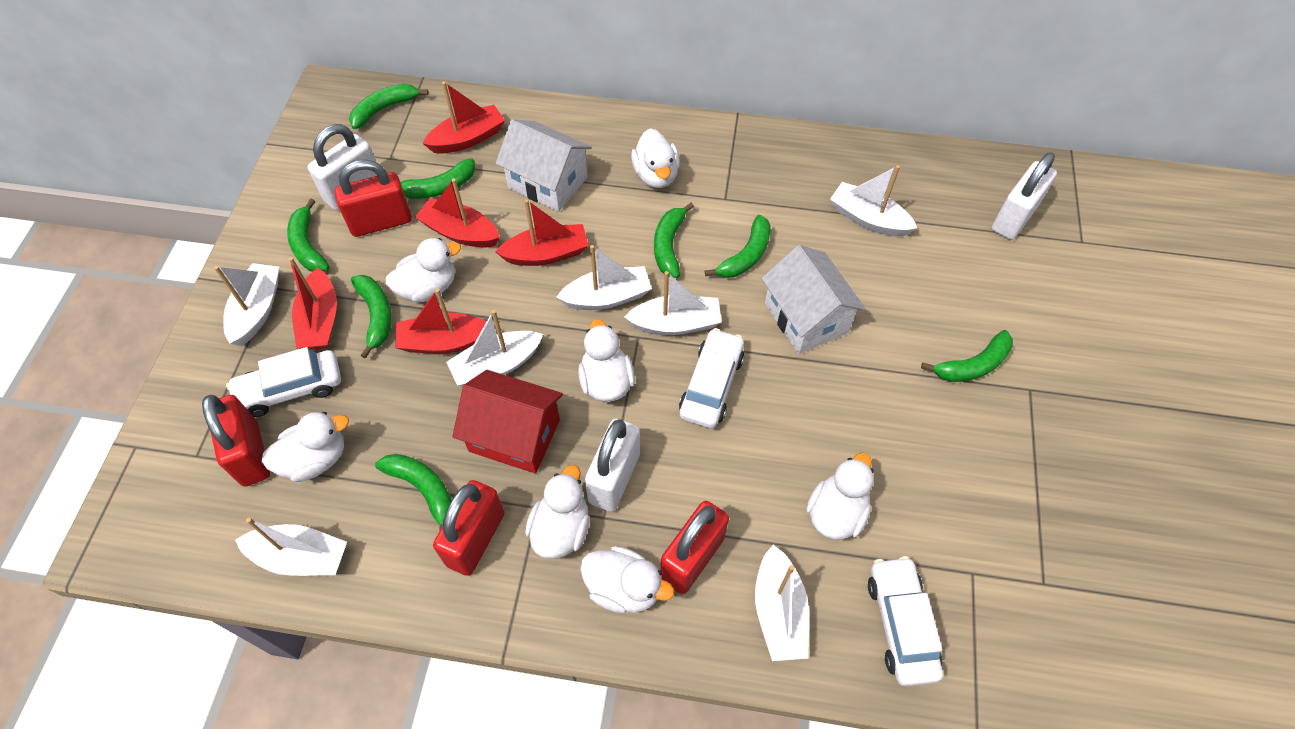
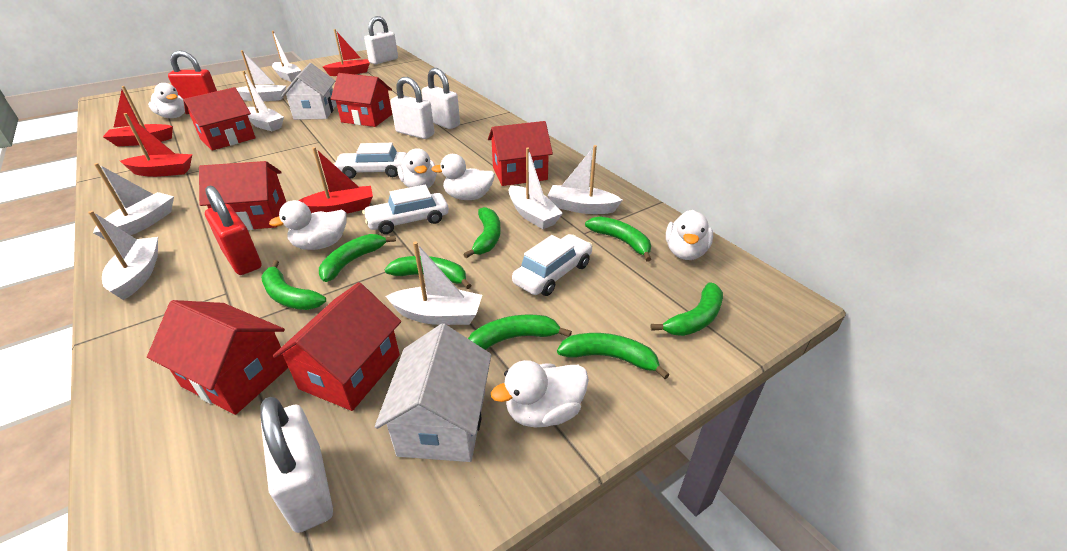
red boat: 5 -> 4
red house: 1 -> 6
red padlock: 4 -> 2
white boat: 7 -> 8
white duck: 7 -> 6
white padlock: 3 -> 4

